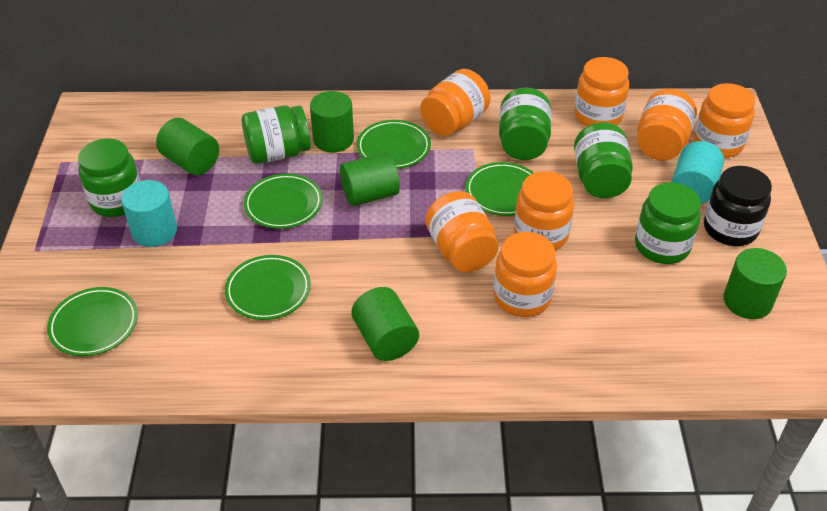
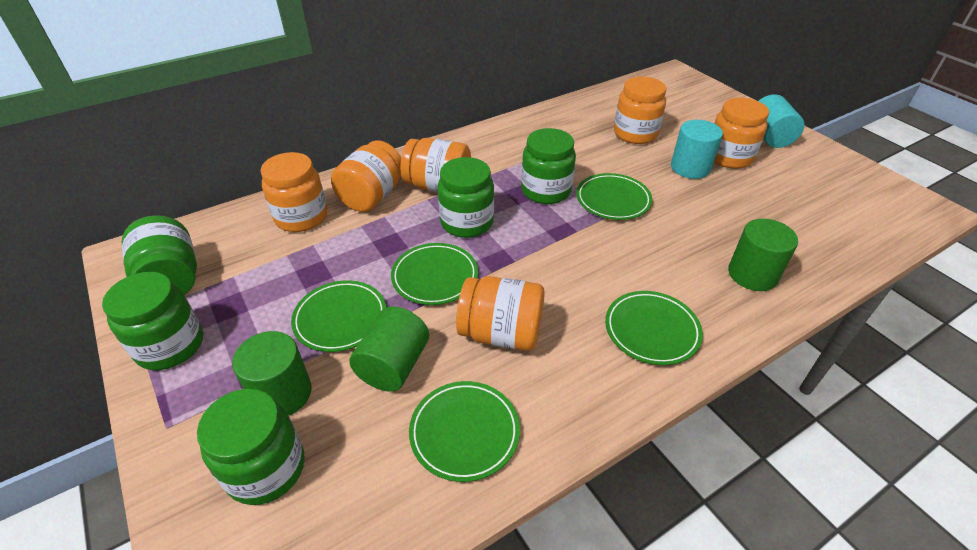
black jar: 1 -> 0
green cylinder: 5 -> 3
orange jar: 7 -> 6

